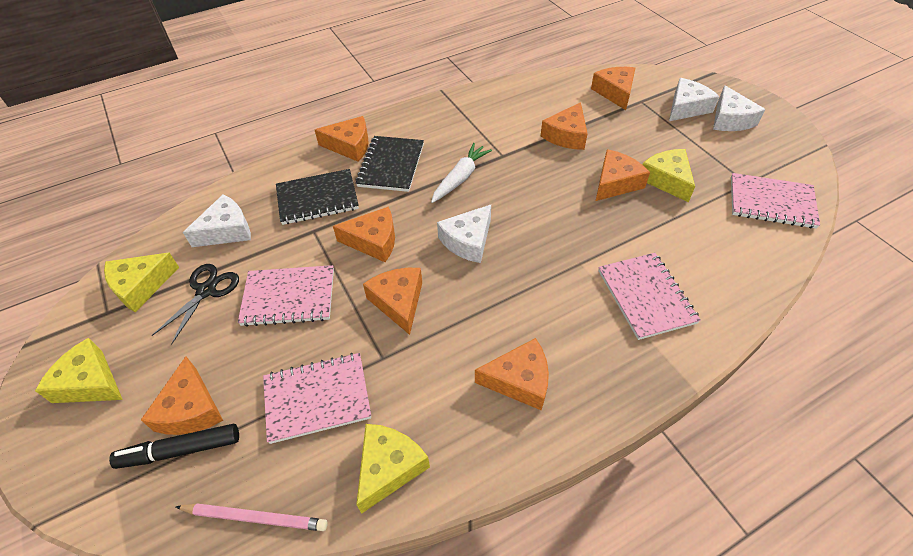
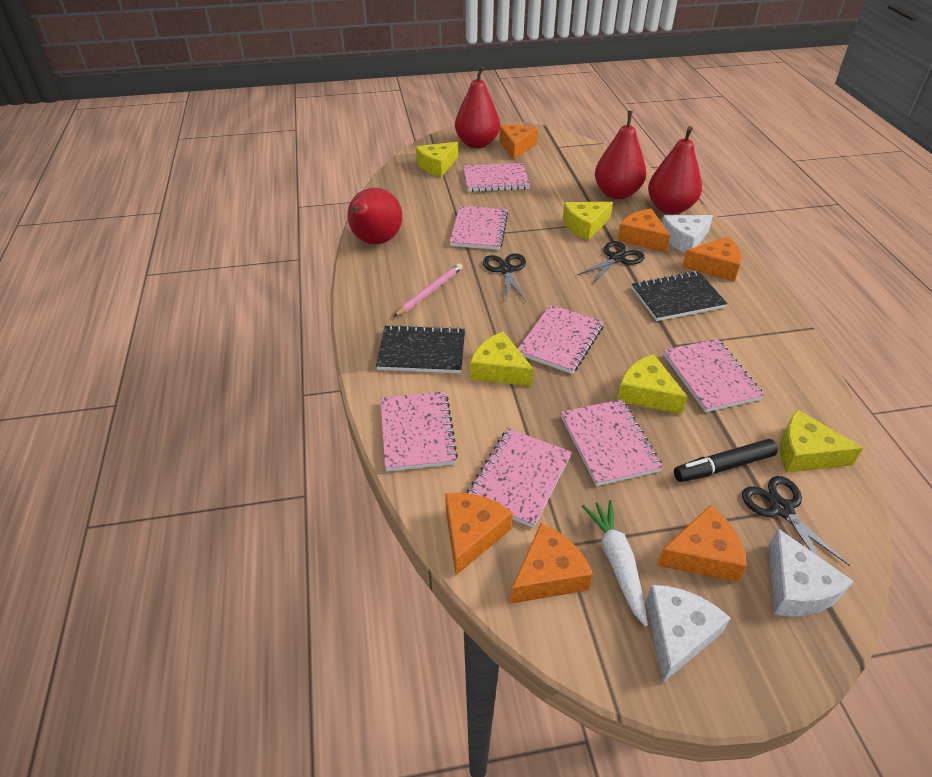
black scissors: 1 -> 3
orange cheese: 8 -> 6
pink notebook: 4 -> 7
red pear: 0 -> 4
white cheese: 4 -> 3
yellow cheese: 4 -> 5

